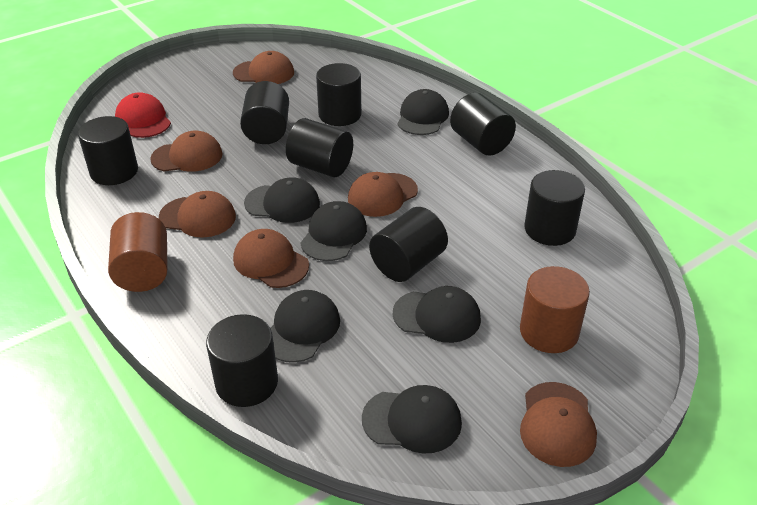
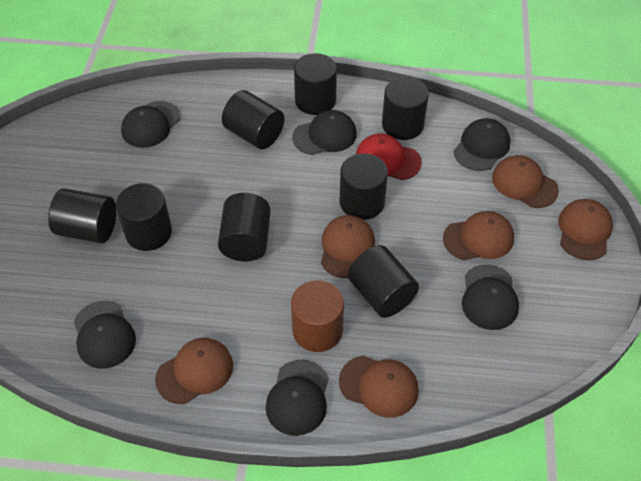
brown cylinder: 2 -> 1

